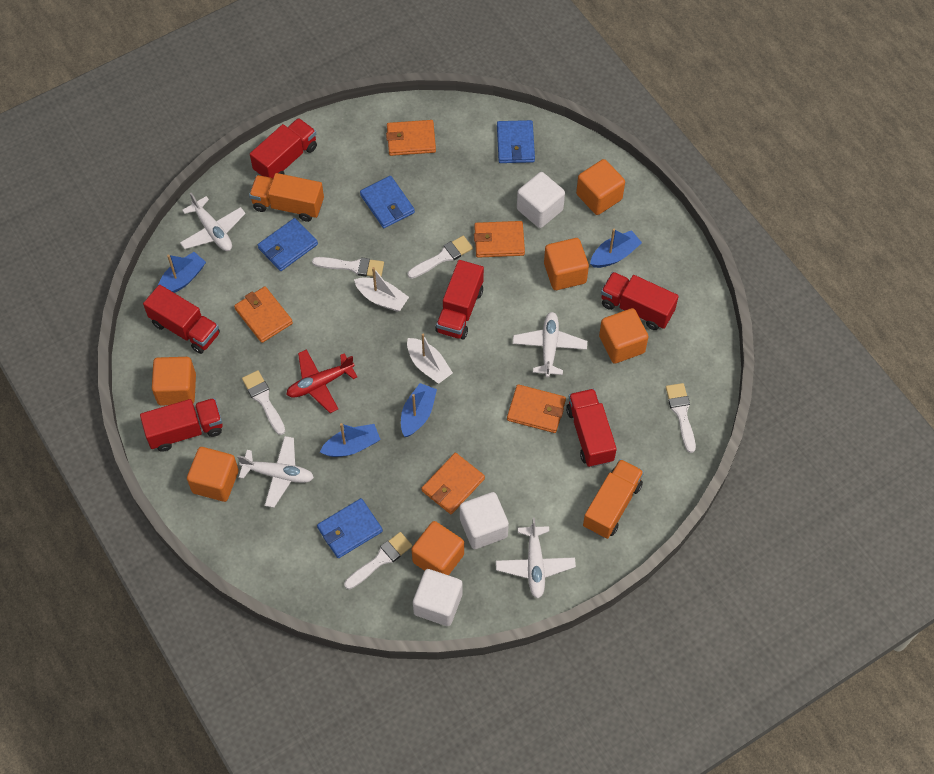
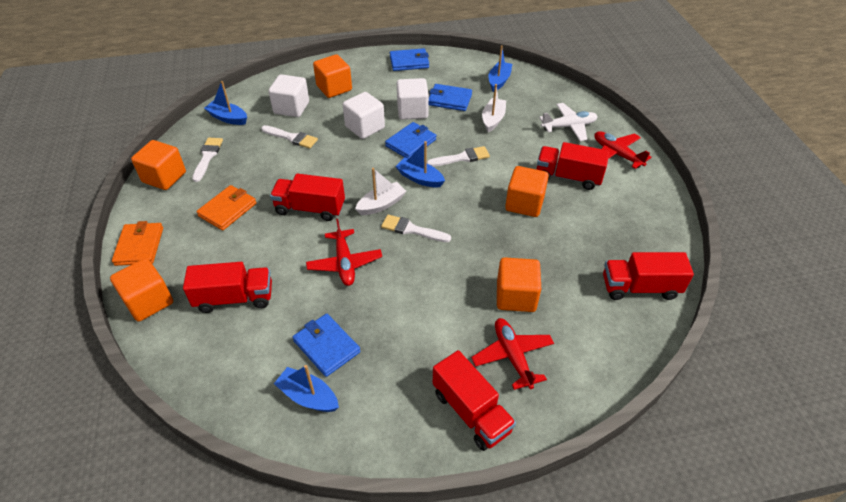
orange cube: 6 -> 5
orange truck: 2 -> 0
orange wallet: 5 -> 2
red plane: 1 -> 3
red truck: 6 -> 5
white brush: 5 -> 4
white plane: 4 -> 1

